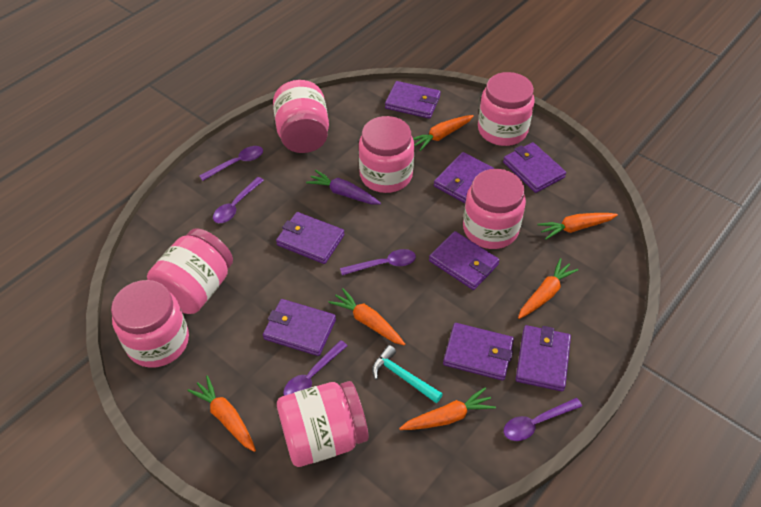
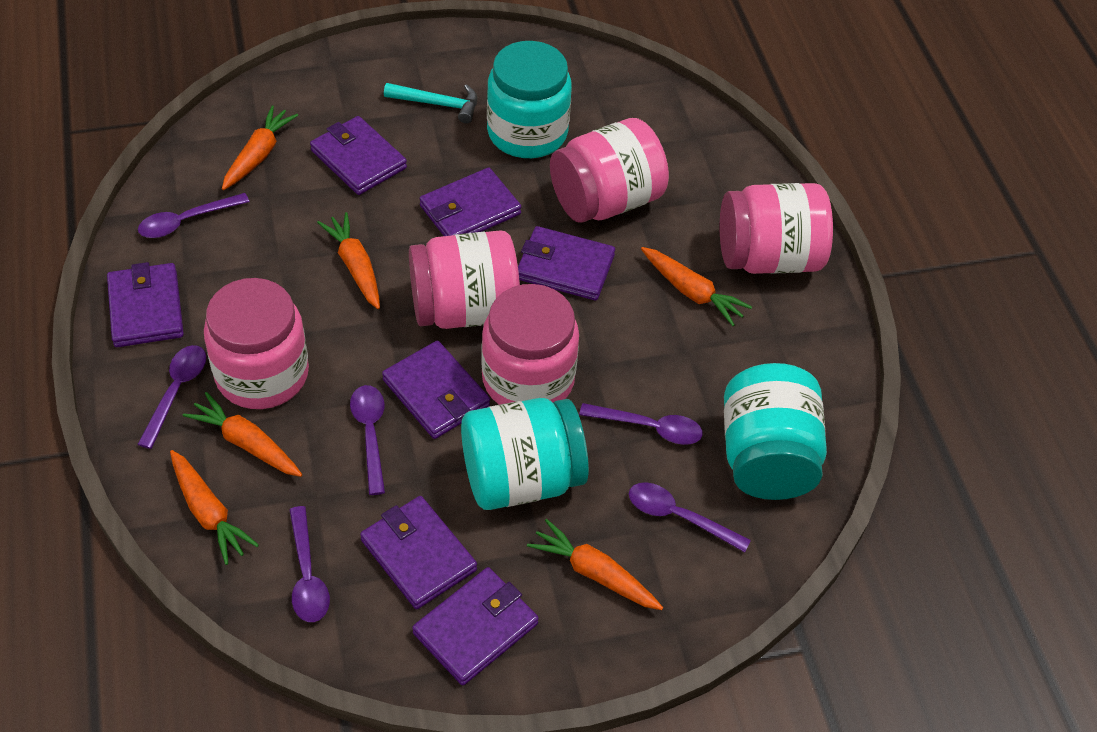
pink jar: 7 -> 5
purple carrot: 1 -> 0
purple spoon: 5 -> 6
purple wallet: 8 -> 7
turquoise jar: 0 -> 3

